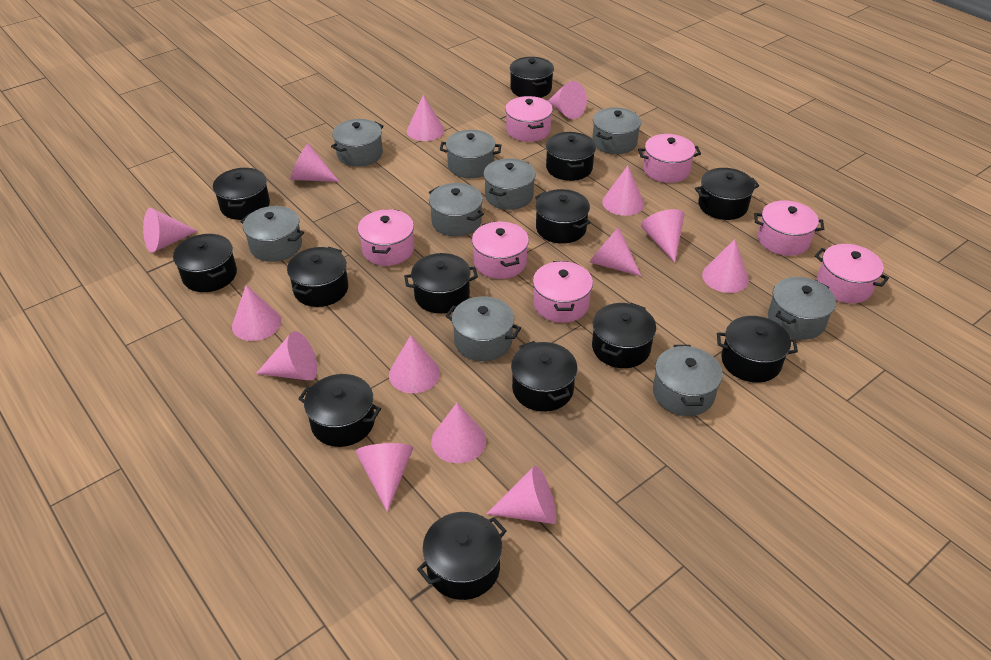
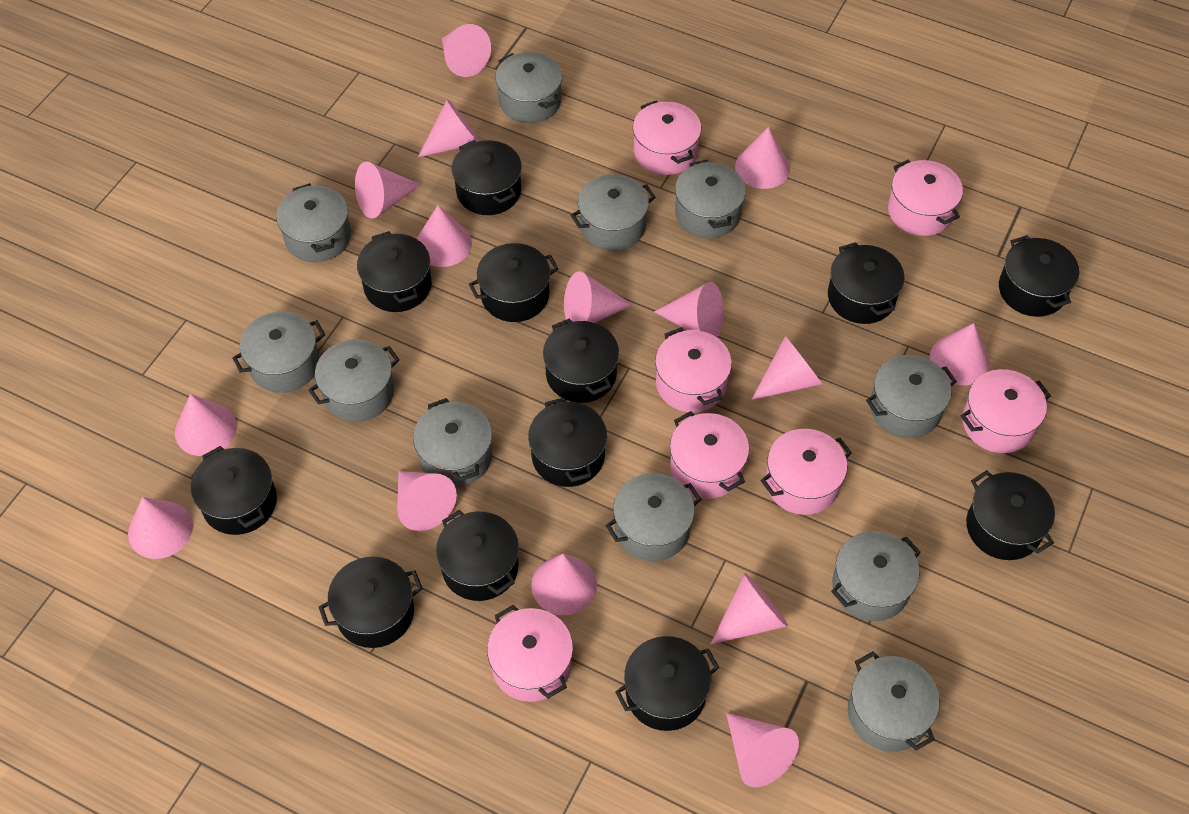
black pot: 13 -> 12
grey pot: 9 -> 11
pink cone: 14 -> 15

